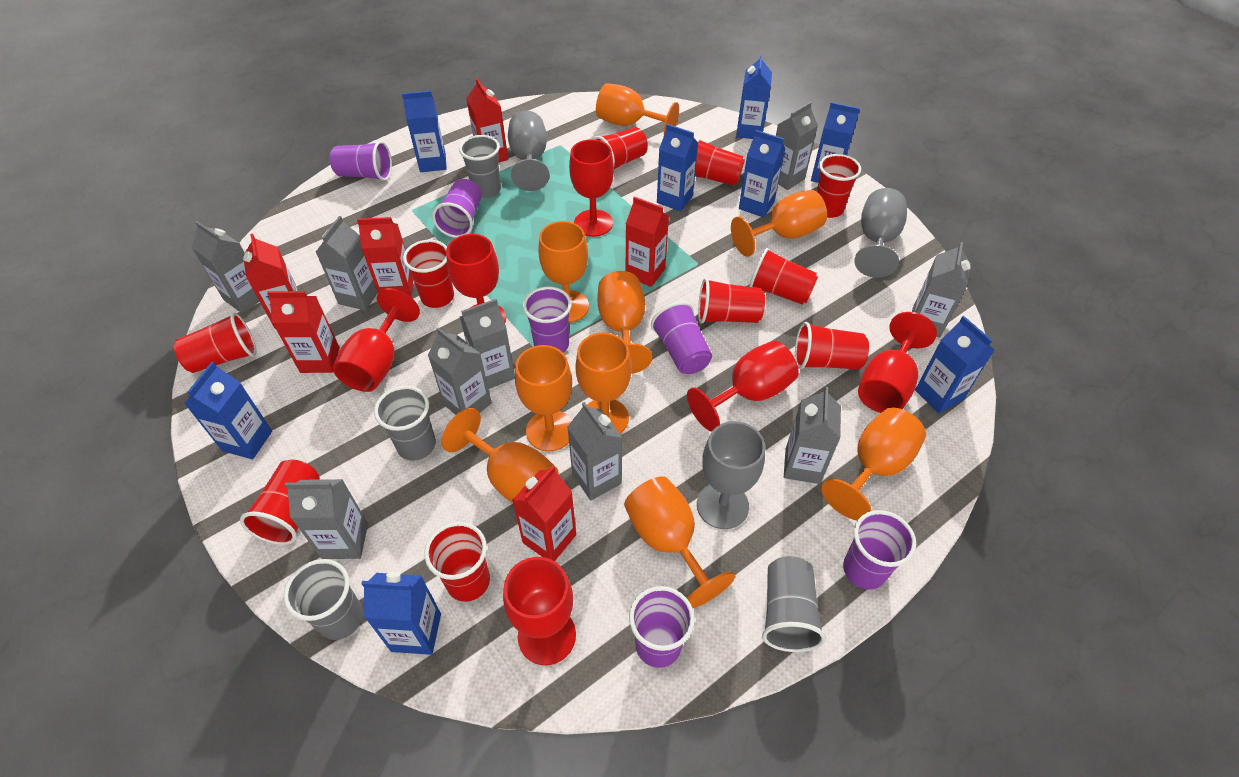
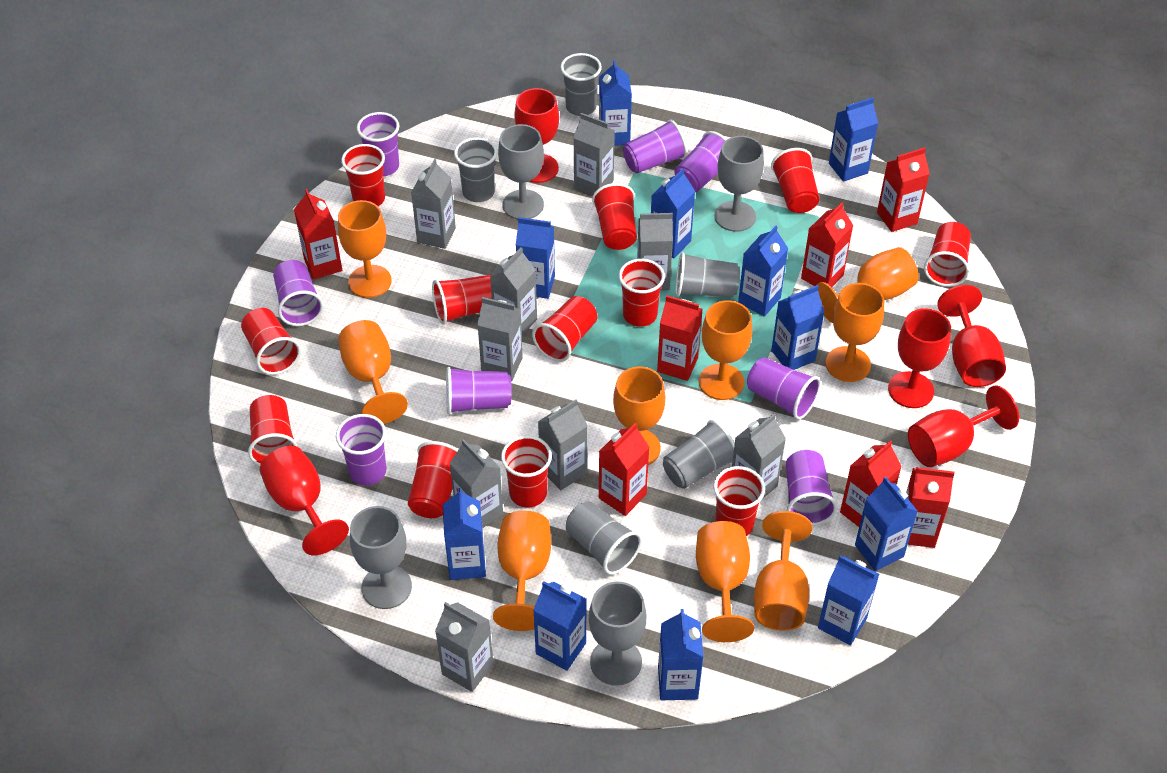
blue carton: 8 -> 11
grey cup: 4 -> 5
grey goblet: 3 -> 4
purple cup: 6 -> 8
red carton: 6 -> 7
red cup: 10 -> 12
red goblet: 6 -> 5

